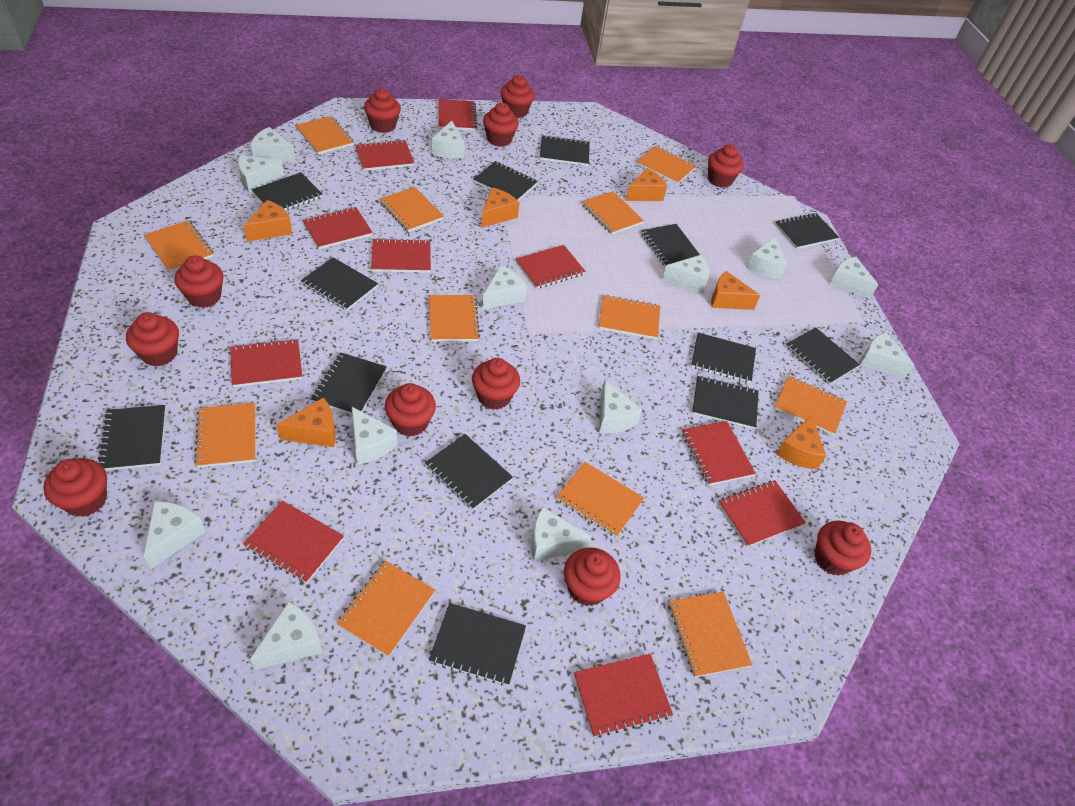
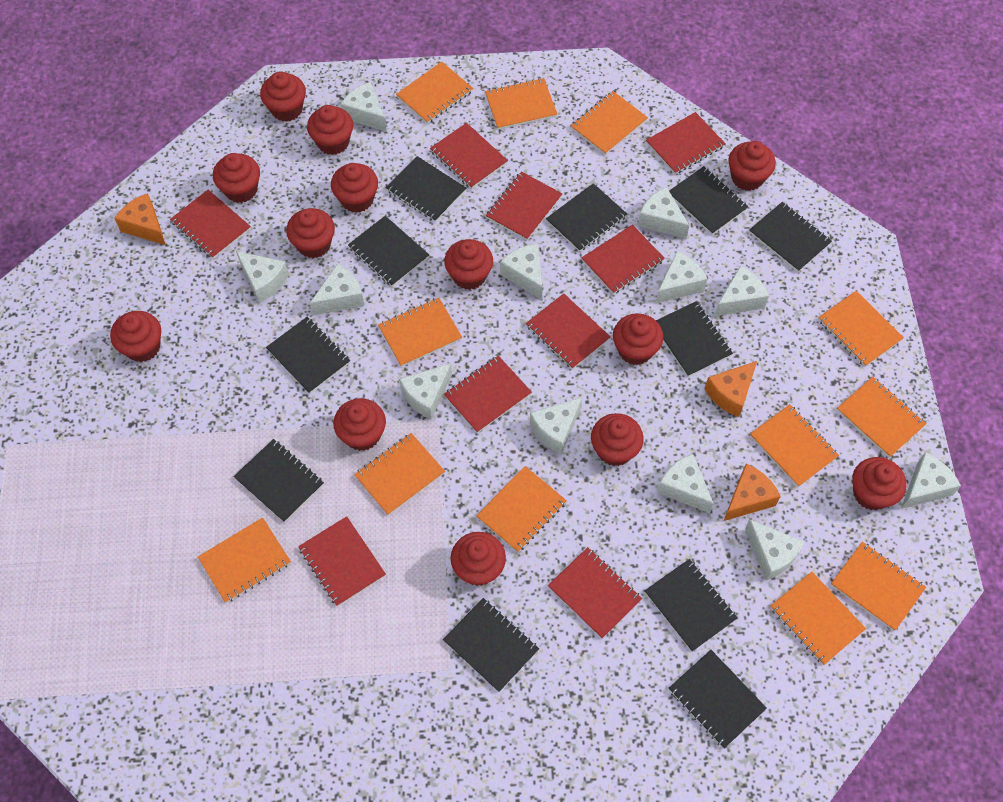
black notebook: 13 -> 11
orange cheese: 6 -> 3
red cupcake: 11 -> 13
red notebook: 10 -> 9
white cheese: 13 -> 12

